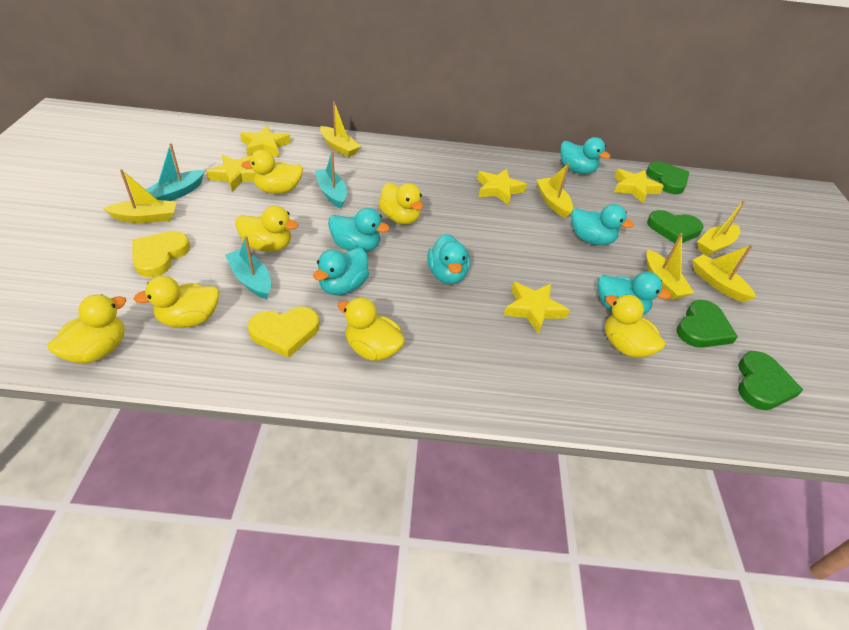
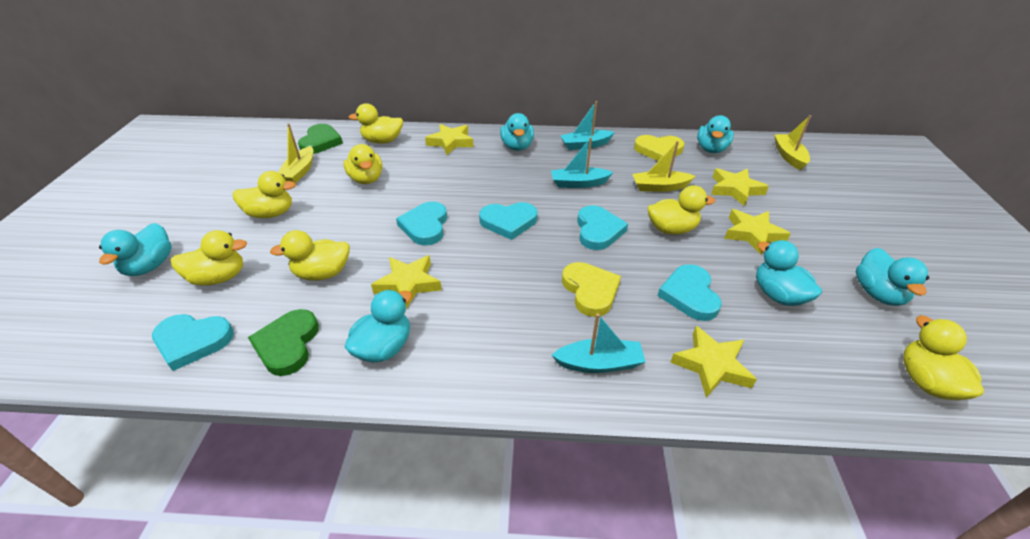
green heart: 4 -> 2
turquoise heart: 0 -> 5
yellow boat: 6 -> 3

